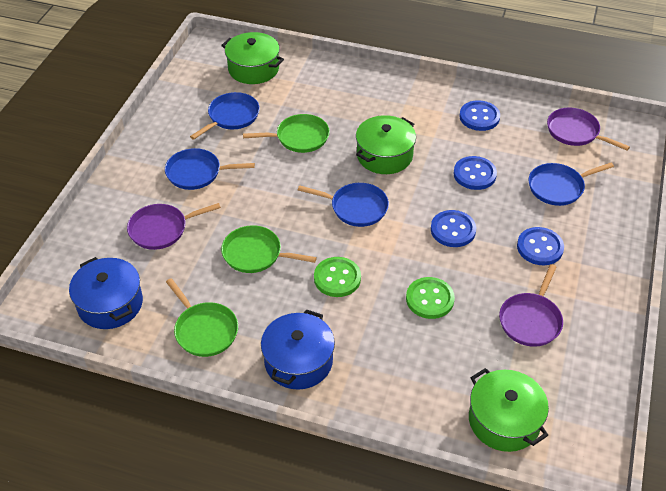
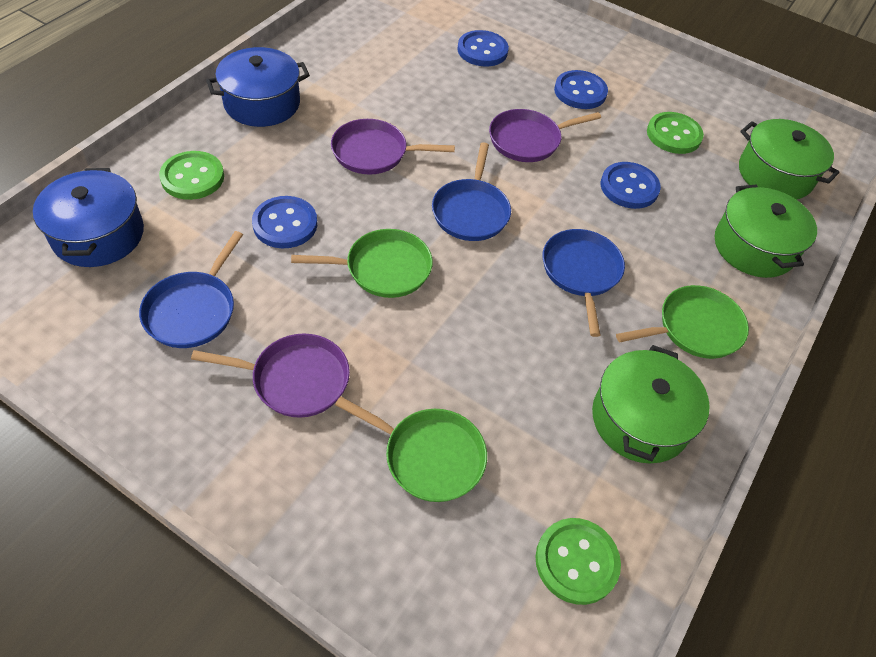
blue pan: 4 -> 3
green button: 2 -> 3

